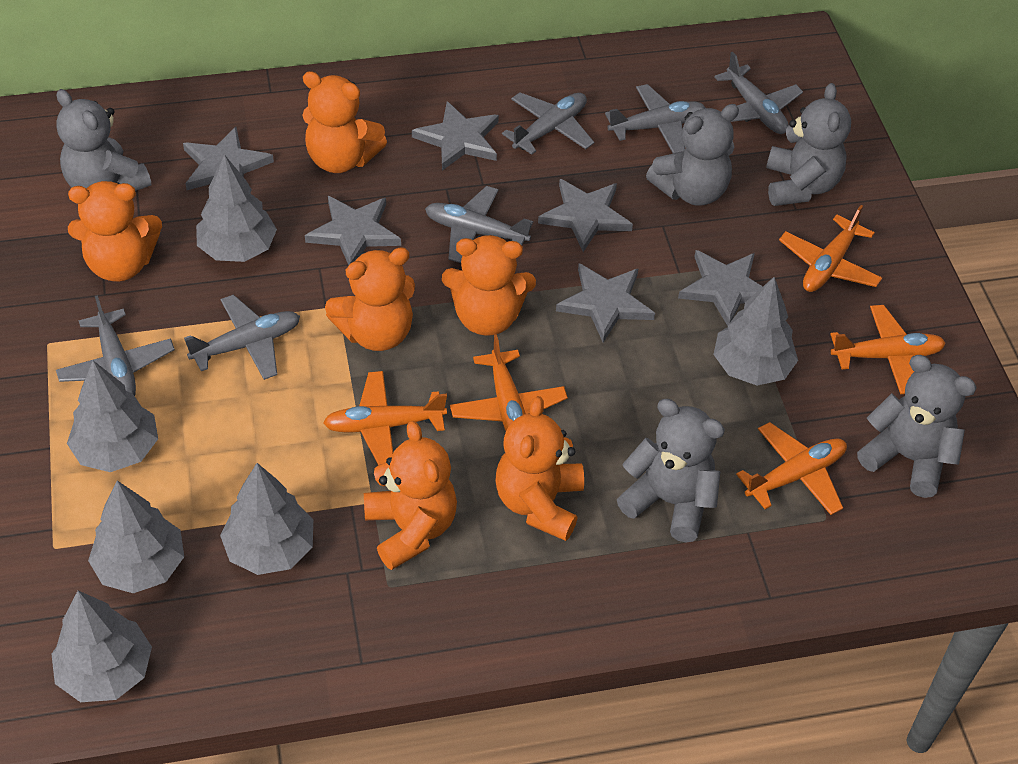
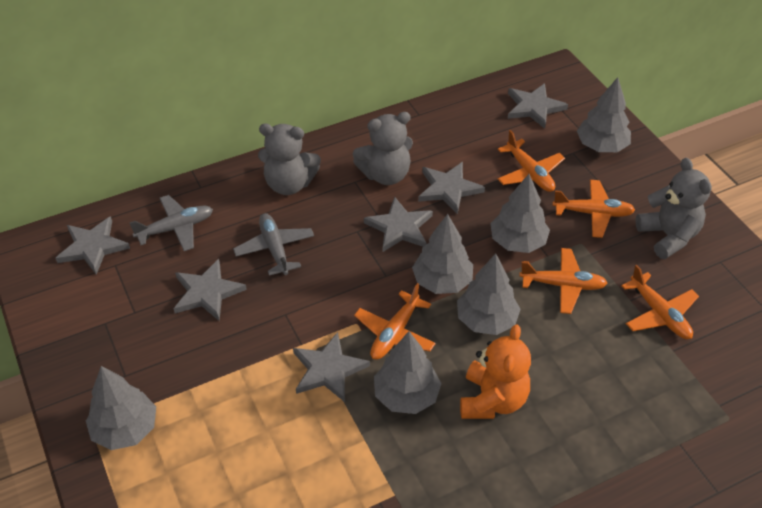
grey plane: 6 -> 2
grey teddy bear: 5 -> 3
orange teddy bear: 6 -> 1

